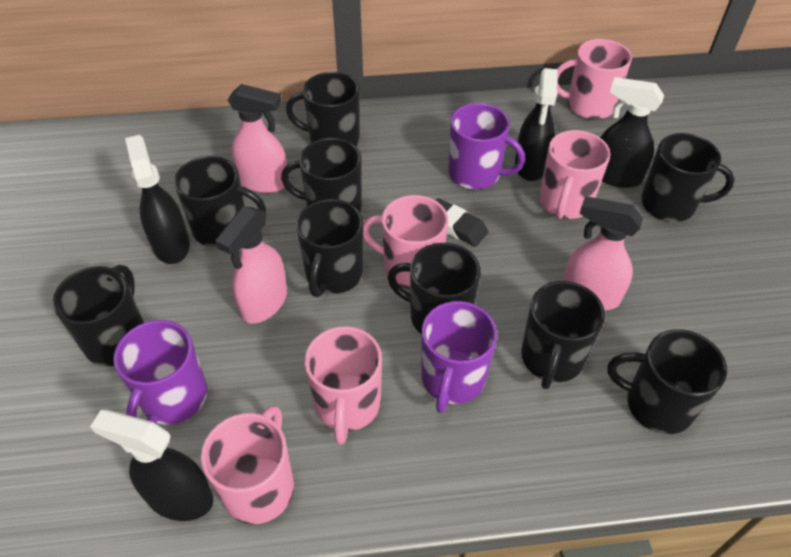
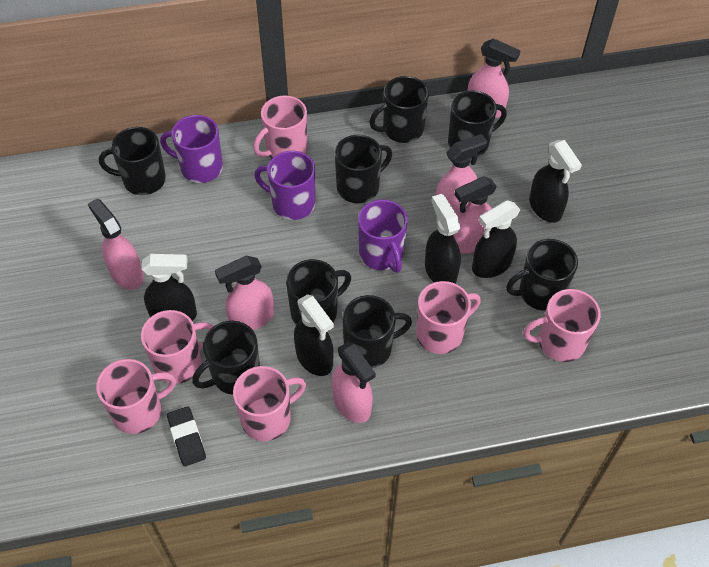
black mug: 9 -> 8
black spray bottle: 4 -> 5
pink mug: 5 -> 6
pink spray bottle: 3 -> 6

